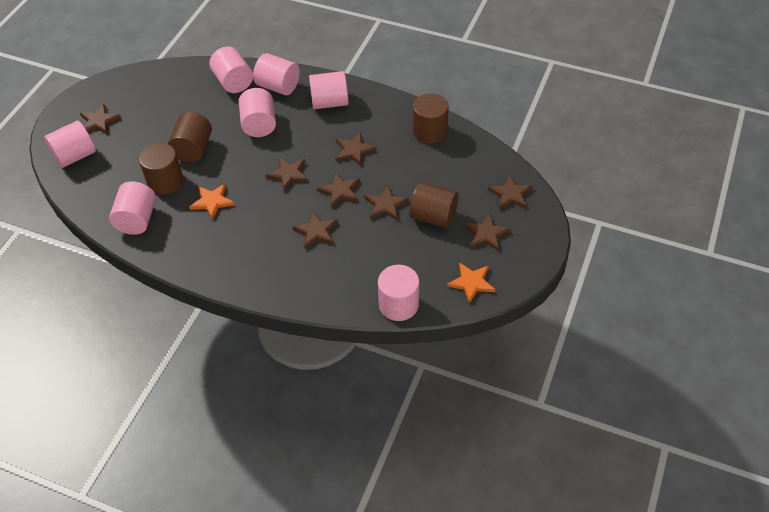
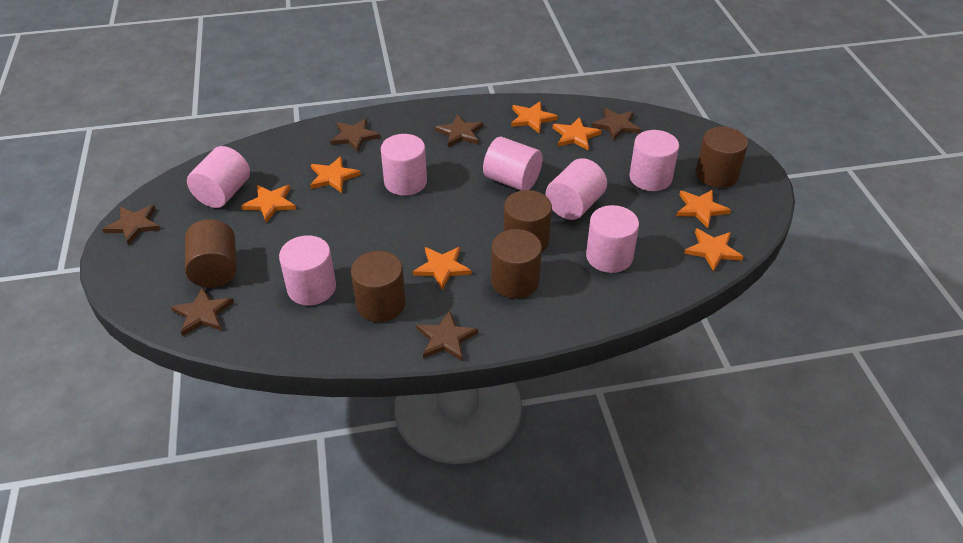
brown cylinder: 4 -> 5
brown star: 8 -> 6
orange star: 2 -> 7

